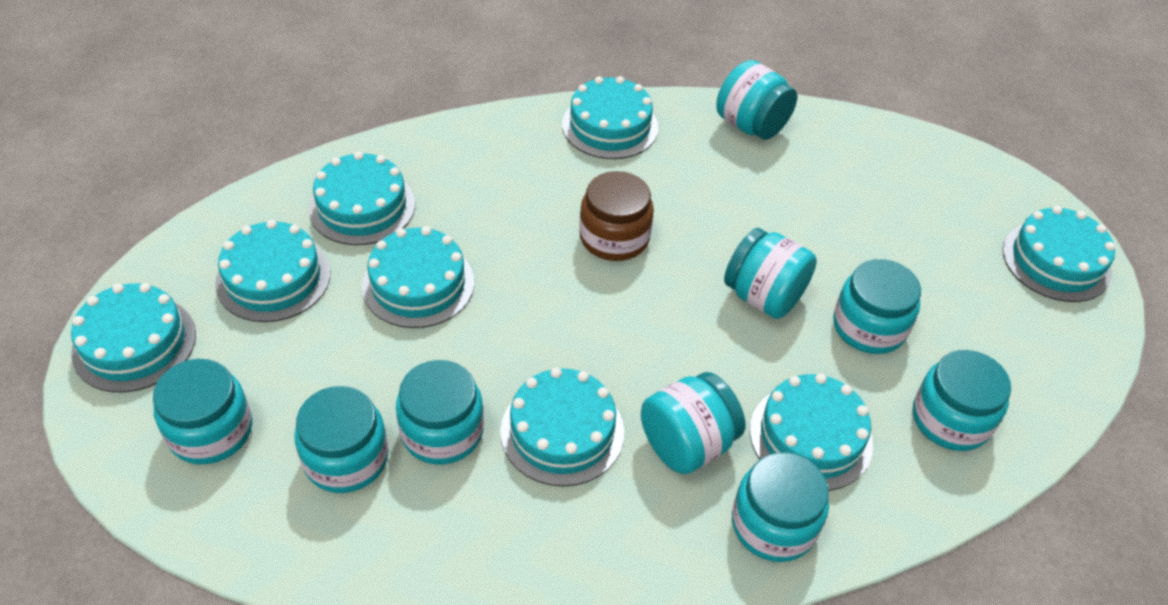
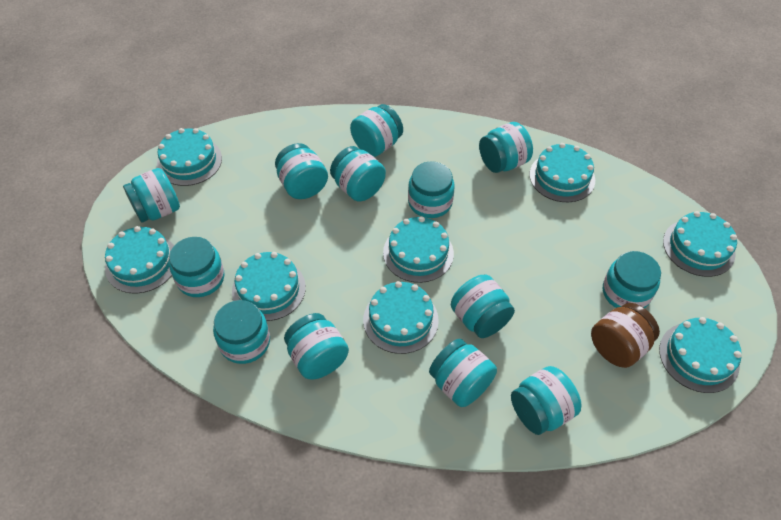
turquoise jar: 9 -> 13

